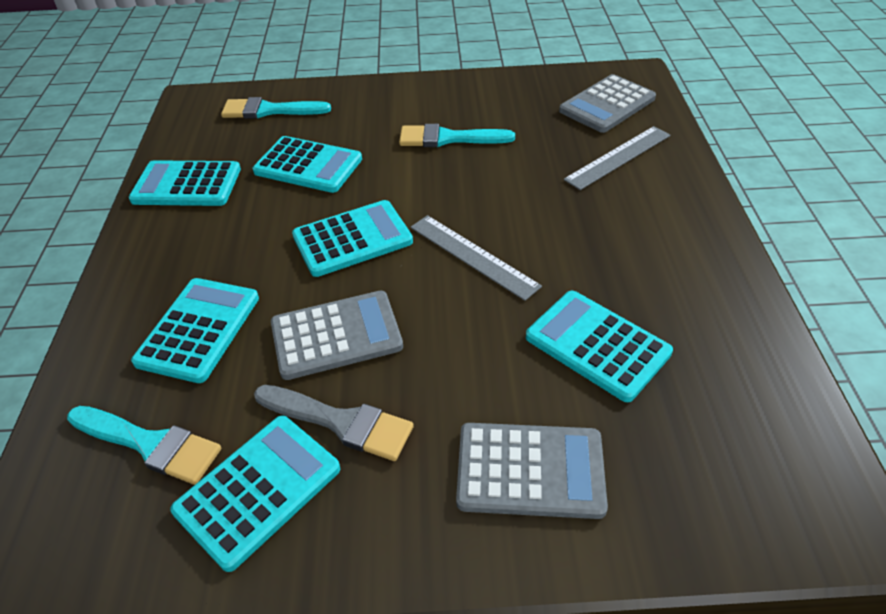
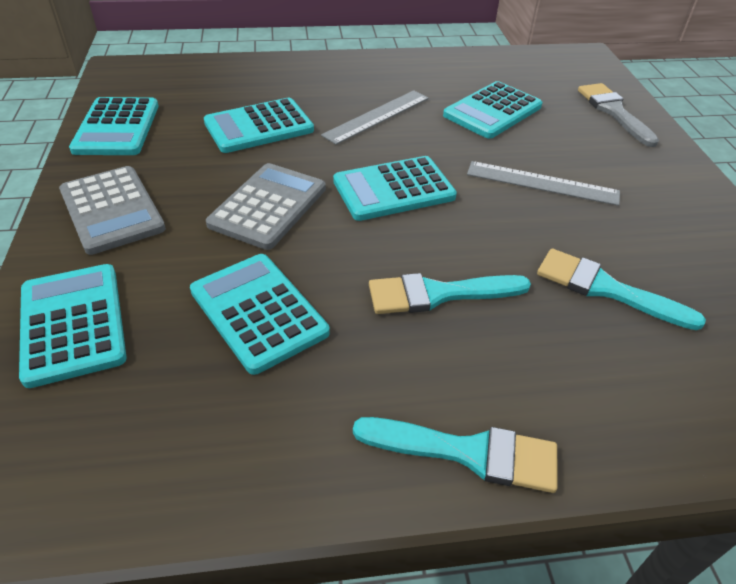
grey calculator: 3 -> 2

